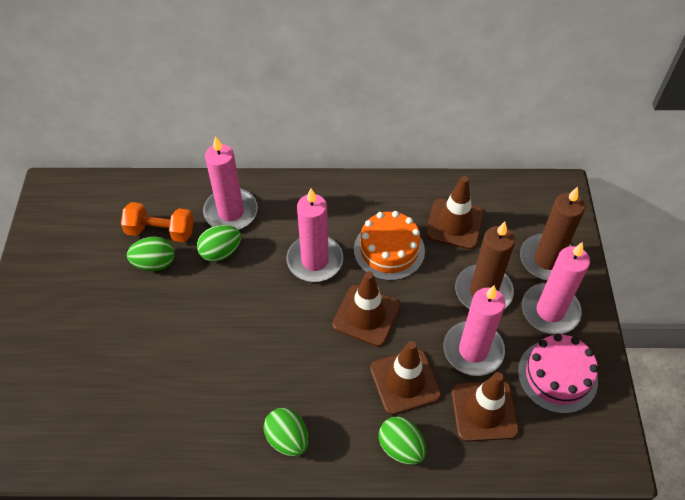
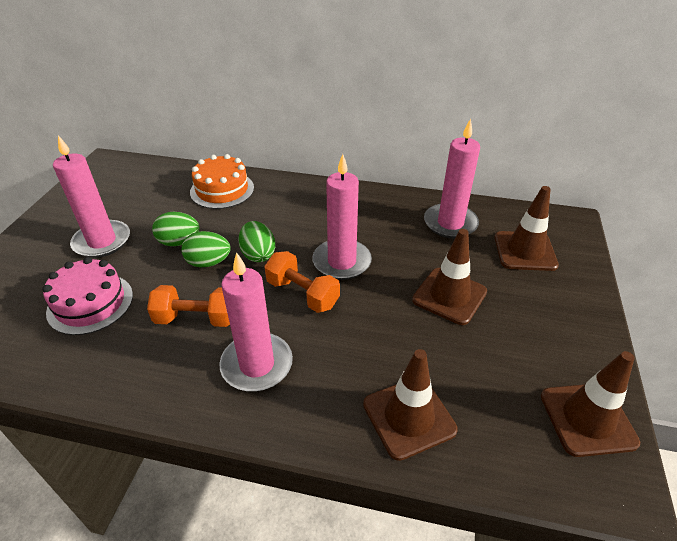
brown candle: 2 -> 0
green egg: 4 -> 3
orange dumbbell: 1 -> 2

